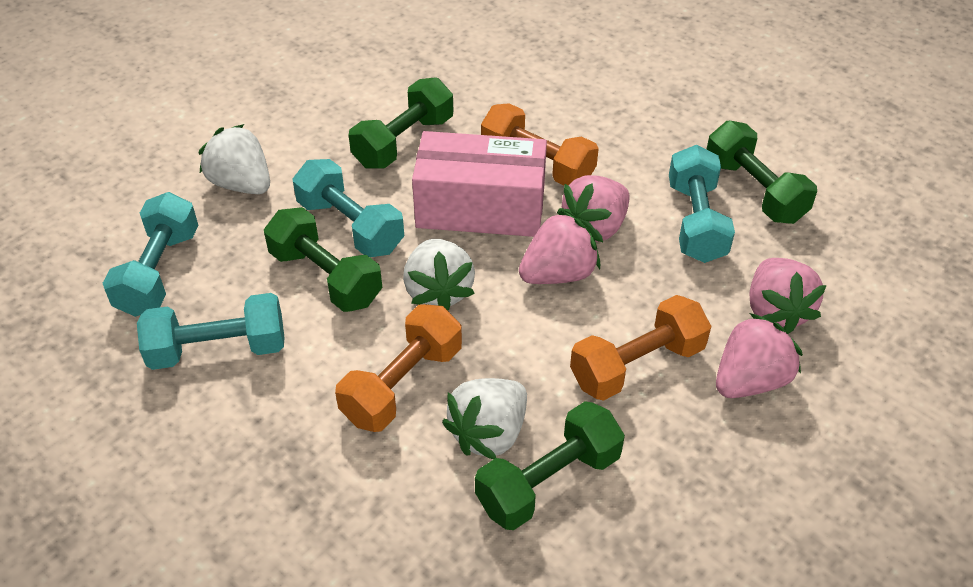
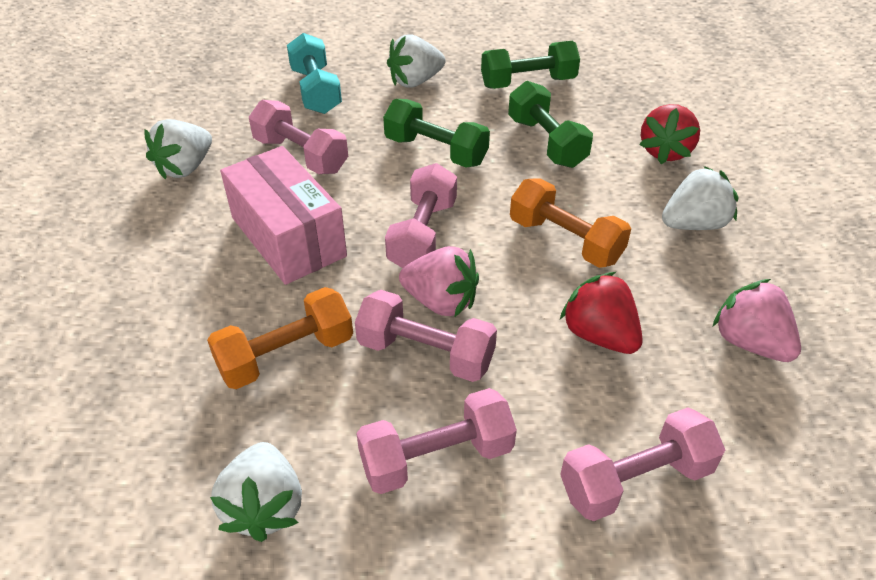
green dumbbell: 4 -> 3
orange dumbbell: 3 -> 2
pink dumbbell: 0 -> 5
pink strawberry: 4 -> 2
red strawberry: 0 -> 2
turquoise dumbbell: 4 -> 1
white strawberry: 3 -> 4

